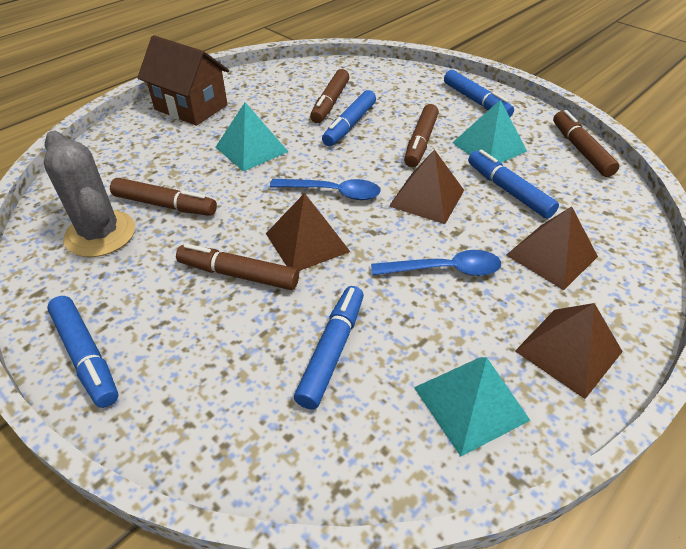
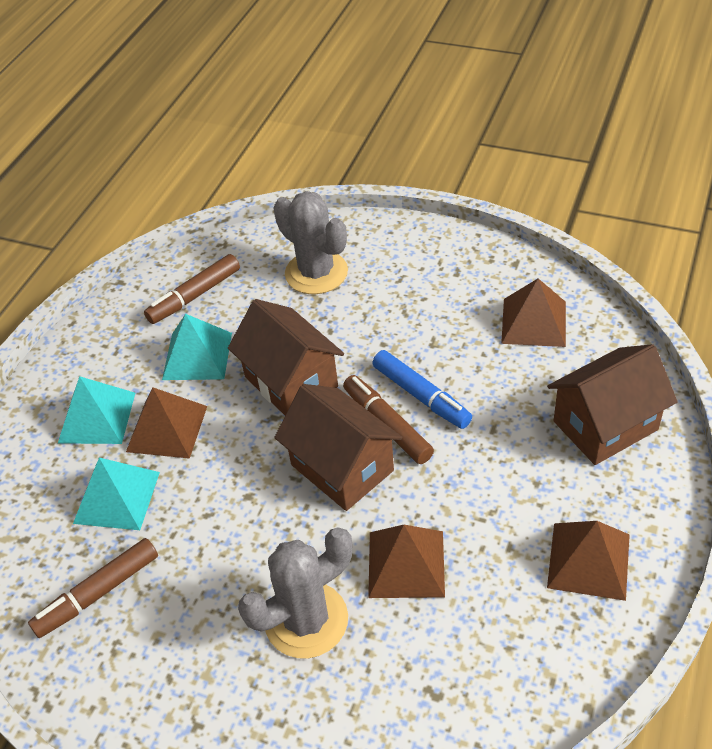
blue marker: 5 -> 1
blue spoon: 2 -> 0
brown house: 1 -> 3
brown marker: 5 -> 3
grey cactus: 1 -> 2

